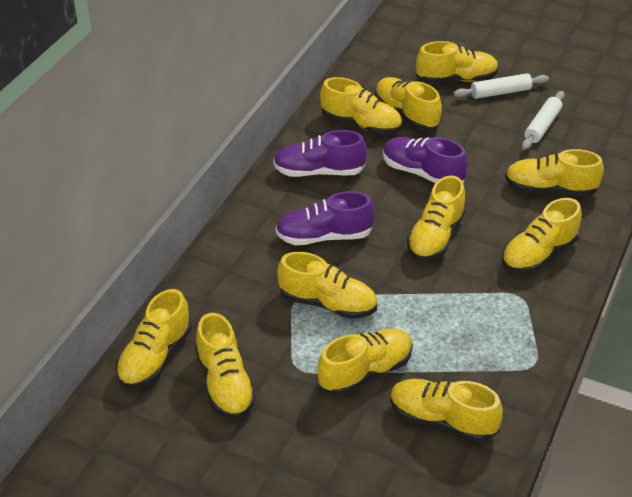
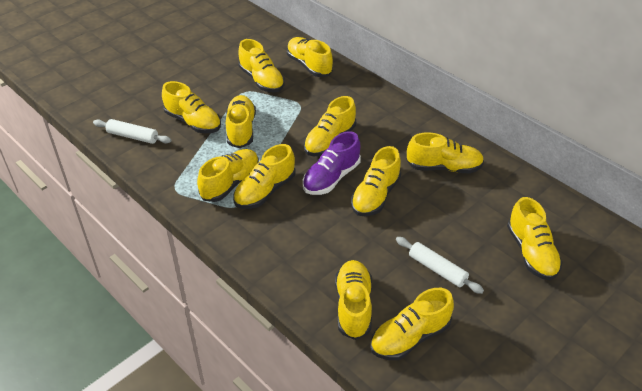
purple shoe: 3 -> 1
yellow shoe: 11 -> 12

